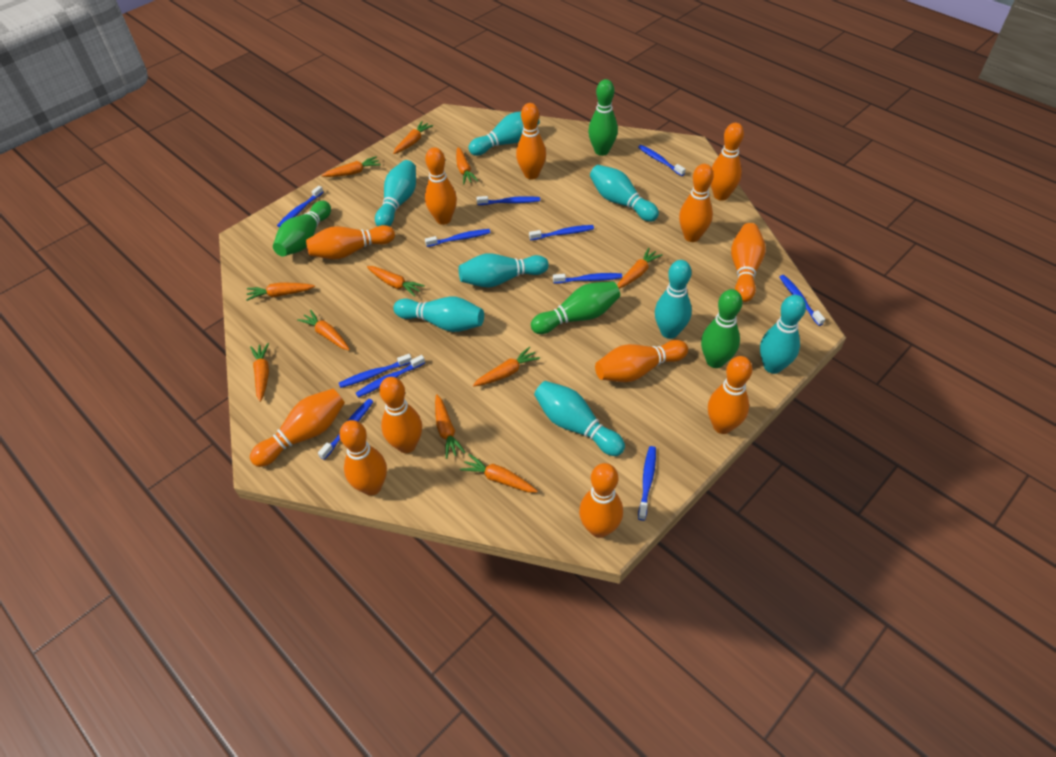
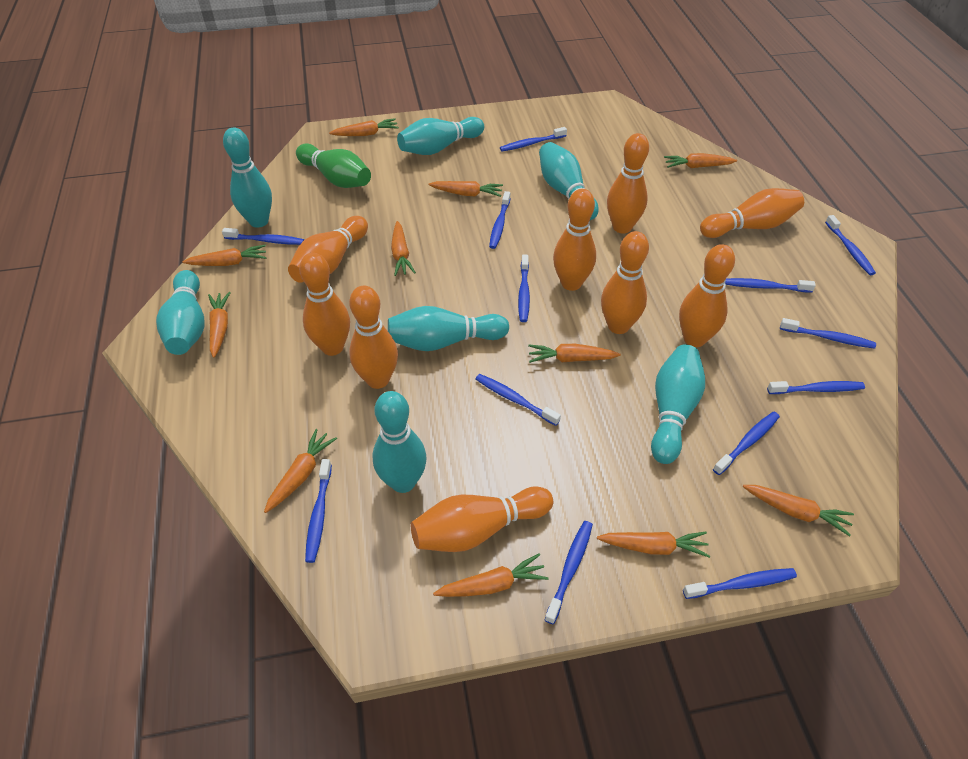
blue toothbrush: 11 -> 13
green bowling pin: 4 -> 1
orange bowling pin: 12 -> 9
turquoise bowling pin: 8 -> 7

